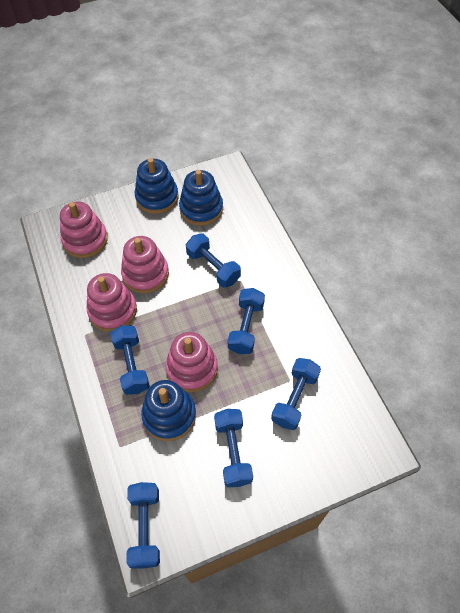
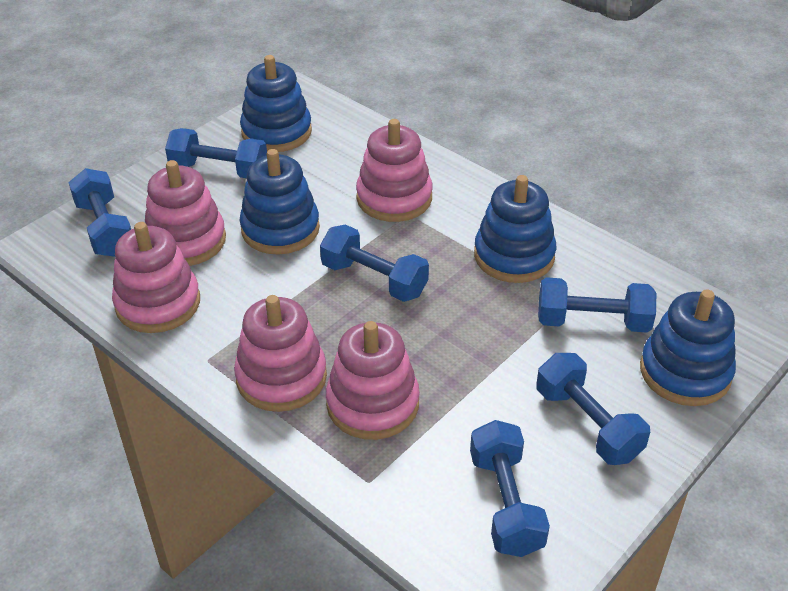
blue stacking toy: 3 -> 4
pink stacking toy: 4 -> 5

